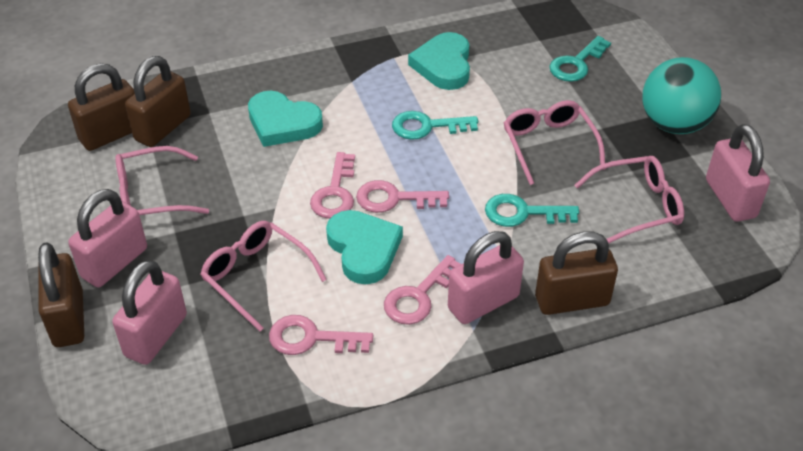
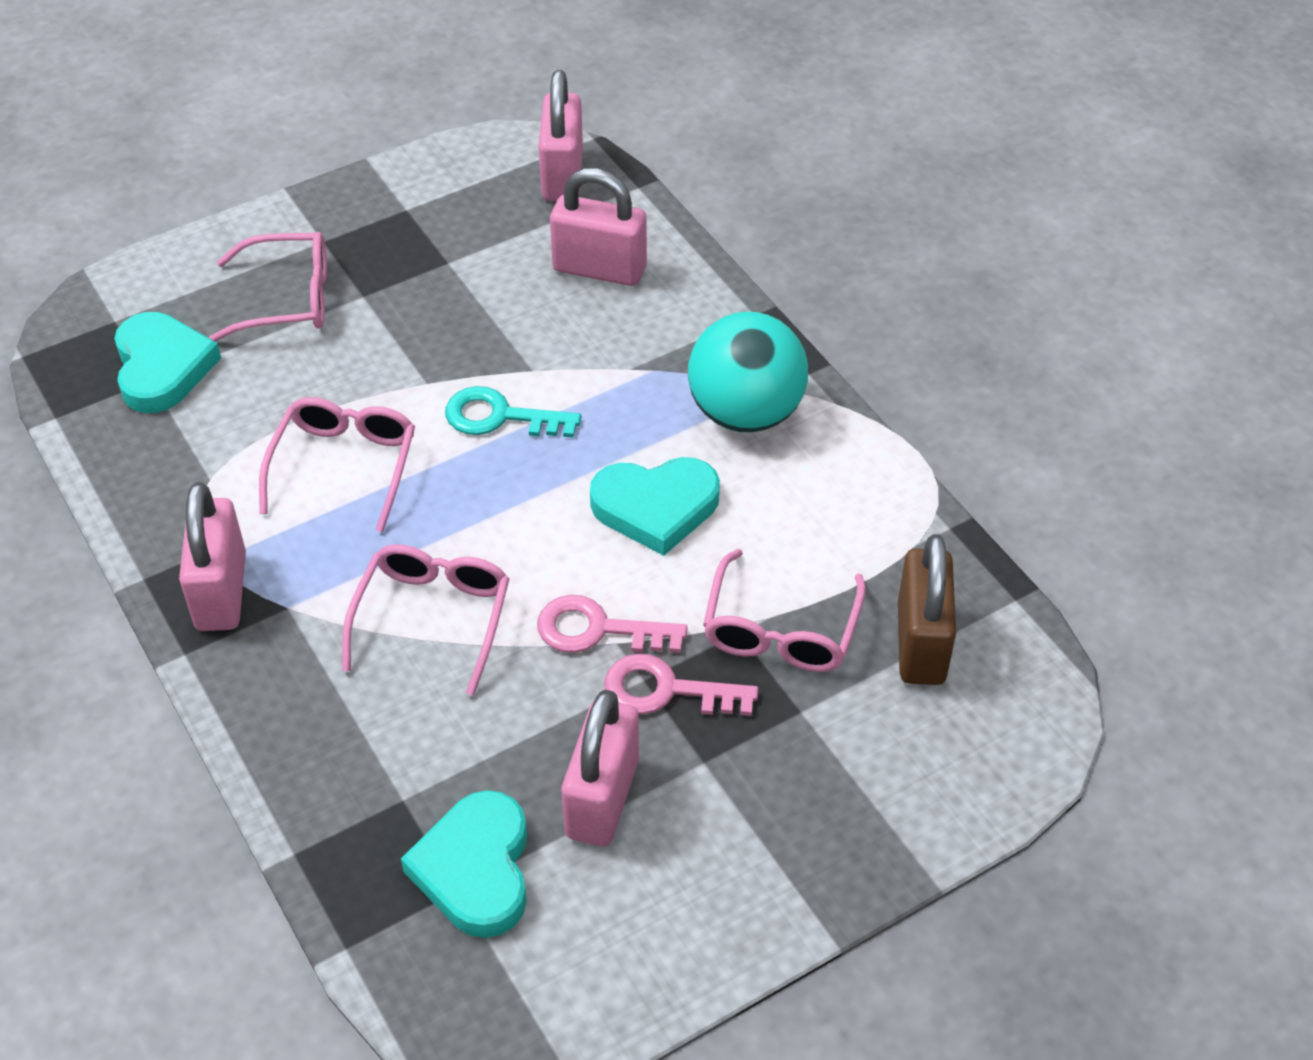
brown padlock: 4 -> 1
pink key: 4 -> 2
turquoise key: 3 -> 1

